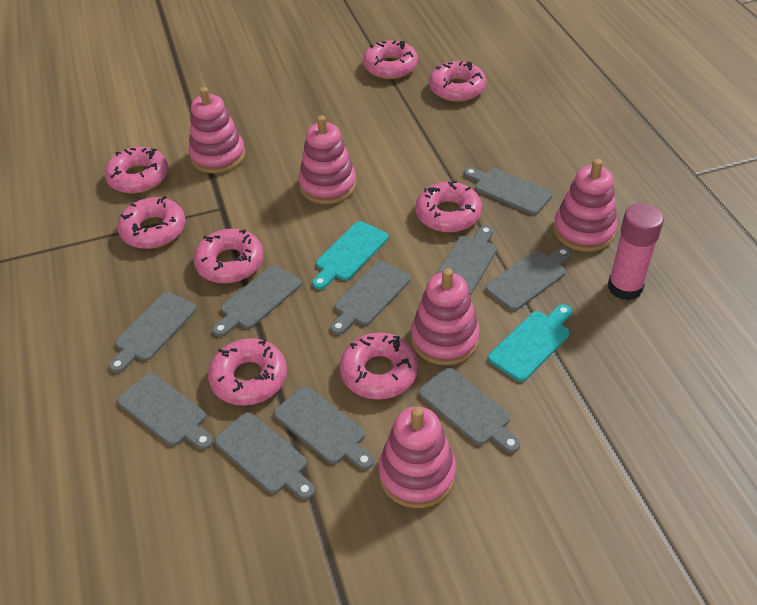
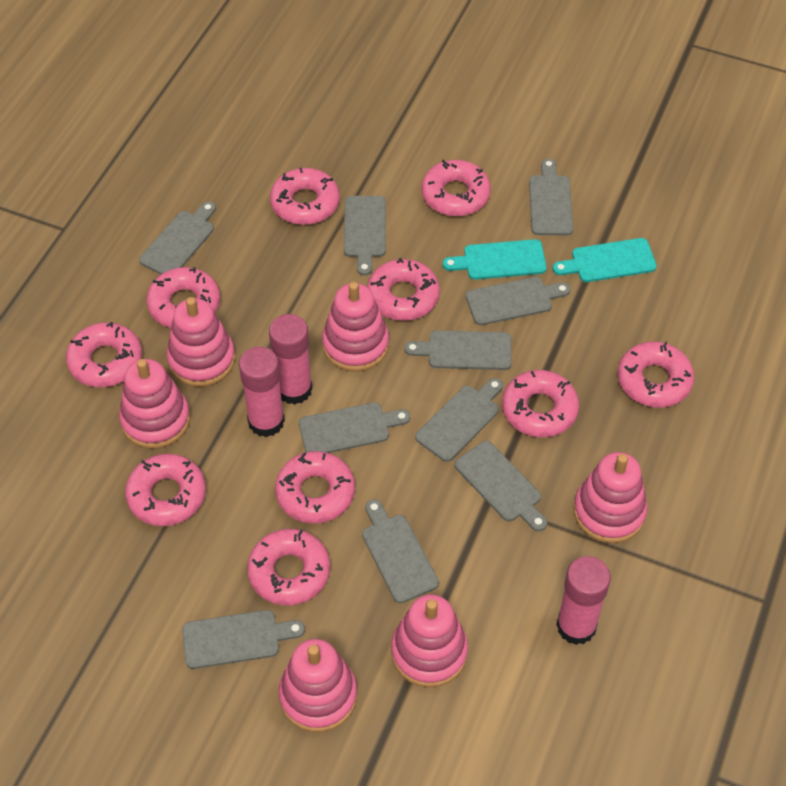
pink donut: 8 -> 10
pink glue stick: 1 -> 3
pink stacking toy: 5 -> 6

